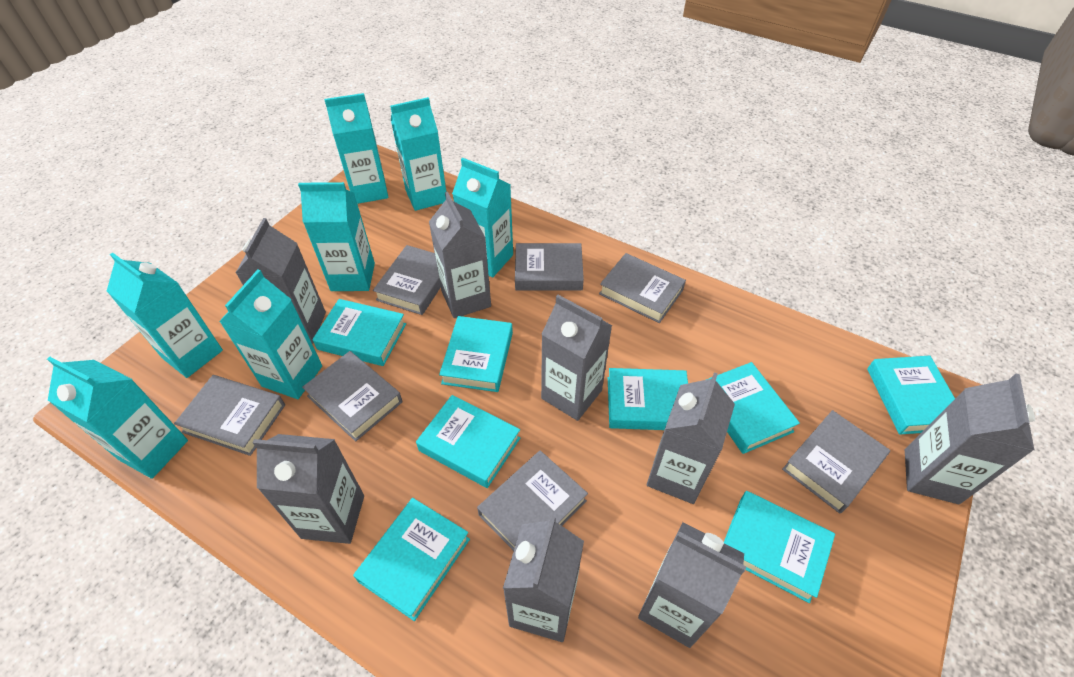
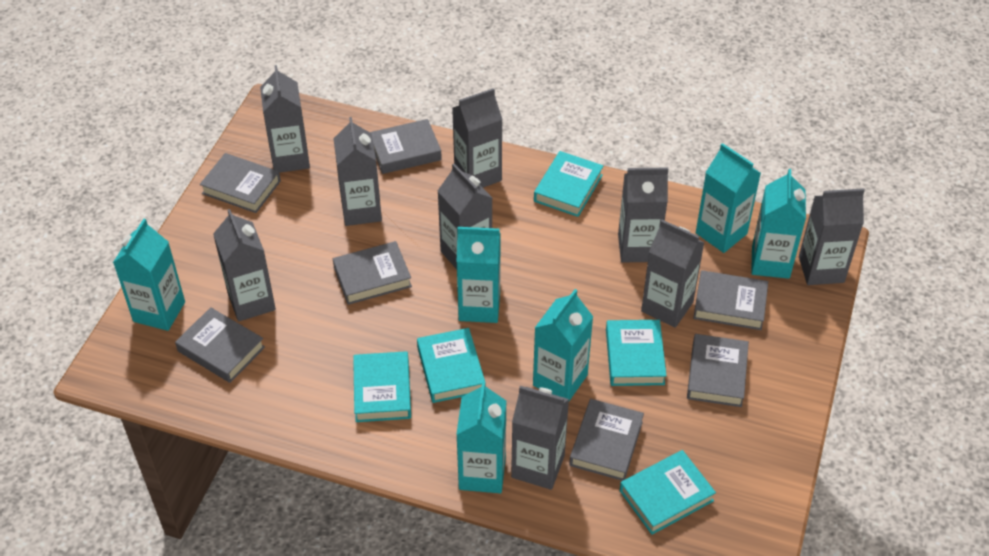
grey carton: 8 -> 9
turquoise book: 8 -> 5
turquoise carton: 7 -> 6

